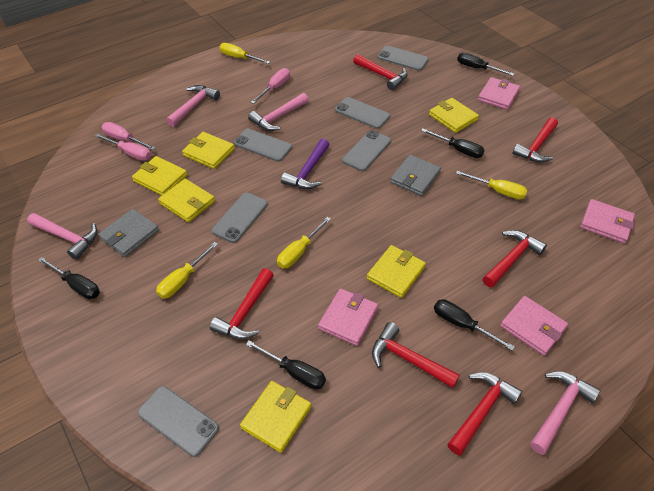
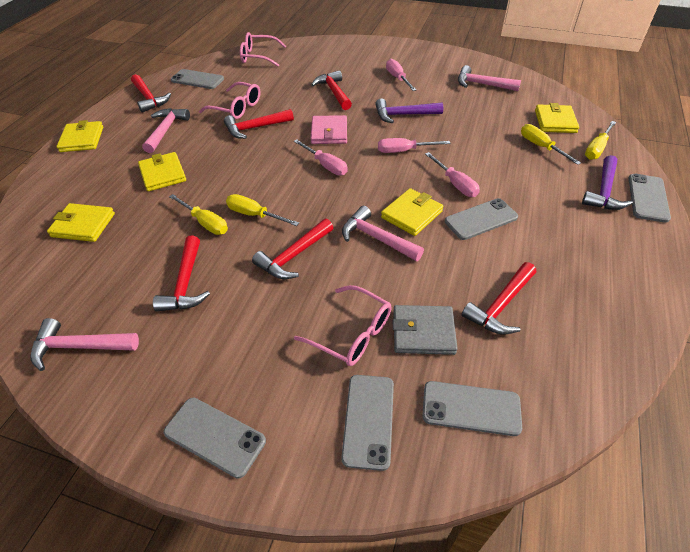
black screwdriver: 5 -> 0
grey wallet: 2 -> 1
pink glasses: 0 -> 3
pink screwdriver: 3 -> 4
pink wallet: 4 -> 1
purple hammer: 1 -> 2
yellow wallet: 6 -> 5

